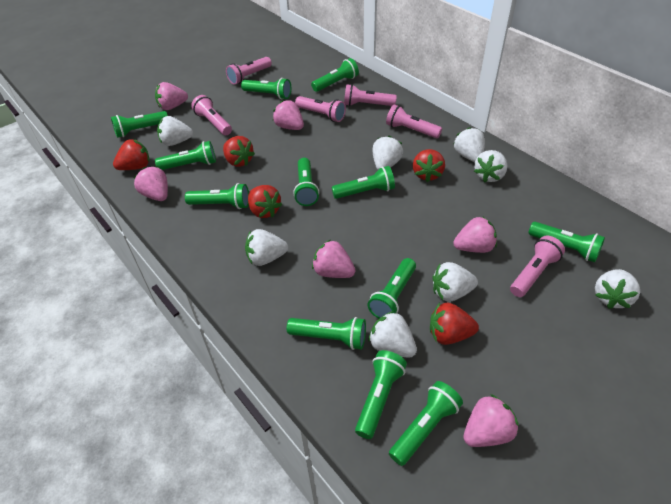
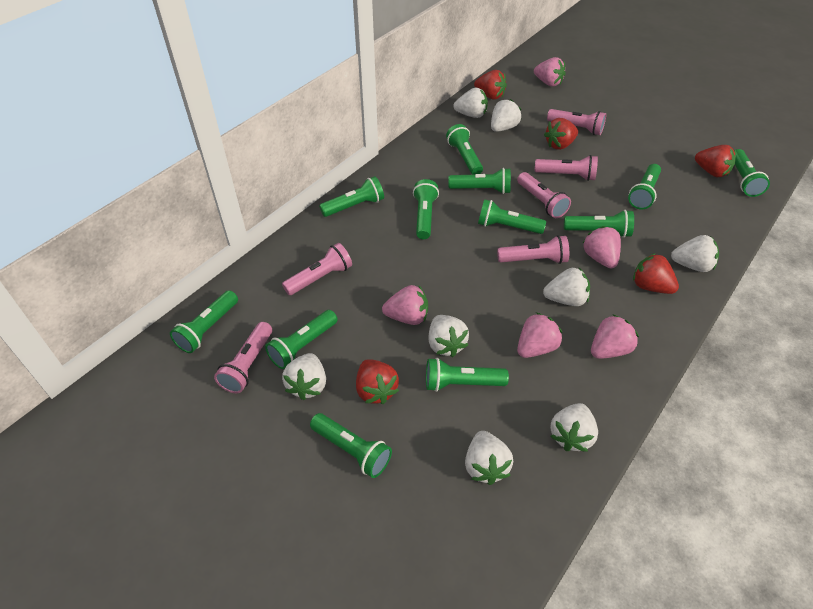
pink strawberry: 6 -> 5

